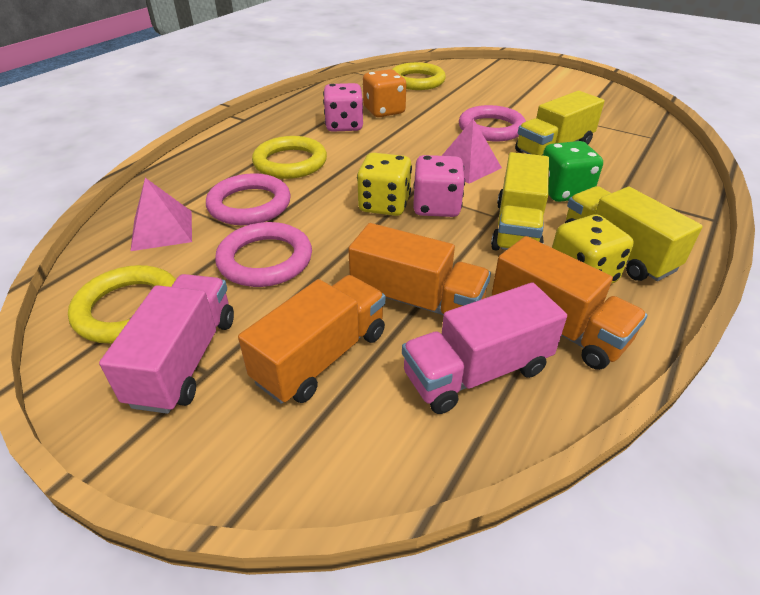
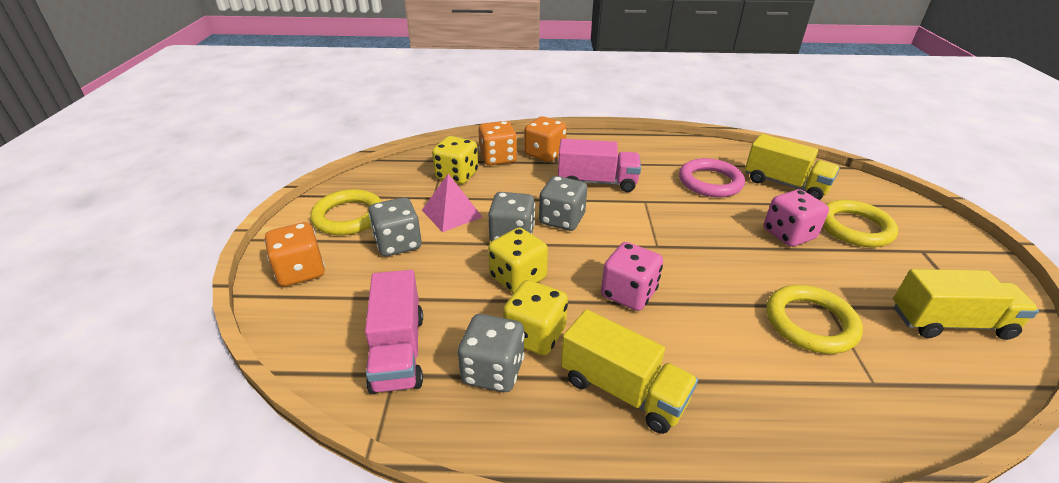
green dice: 1 -> 0
grey dice: 0 -> 4
orange dice: 1 -> 3
orange truck: 3 -> 0
pink pyramid: 2 -> 1
pink ring: 3 -> 1
yellow dice: 2 -> 3

